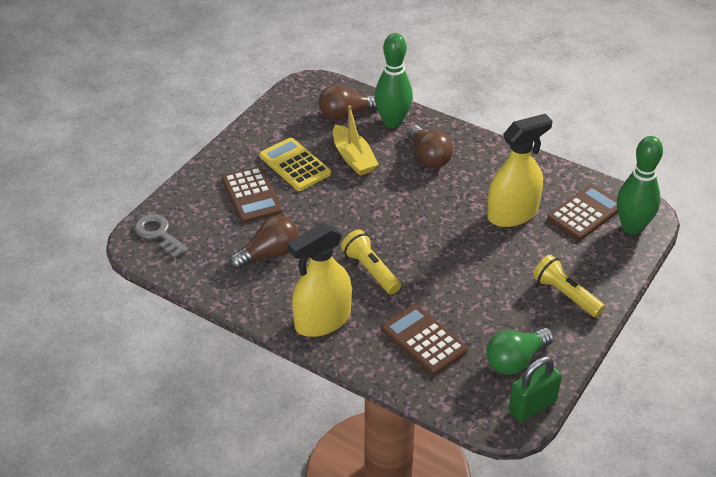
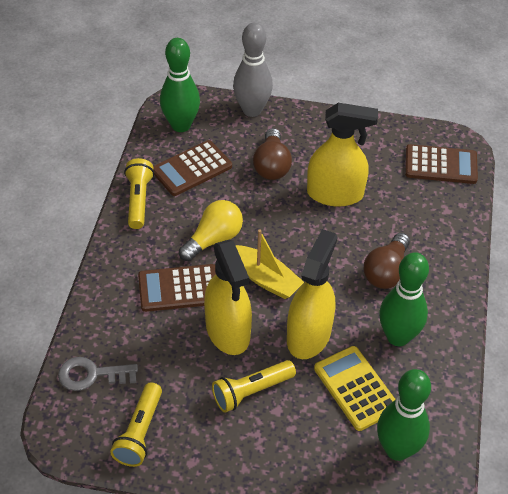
brown light bulb: 3 -> 2
green bowling pin: 2 -> 3
green light bulb: 1 -> 0
green padlock: 1 -> 0
grey bowling pin: 0 -> 1
yellow flashlight: 2 -> 3
yellow light bulb: 0 -> 1
yellow spray bottle: 2 -> 3

